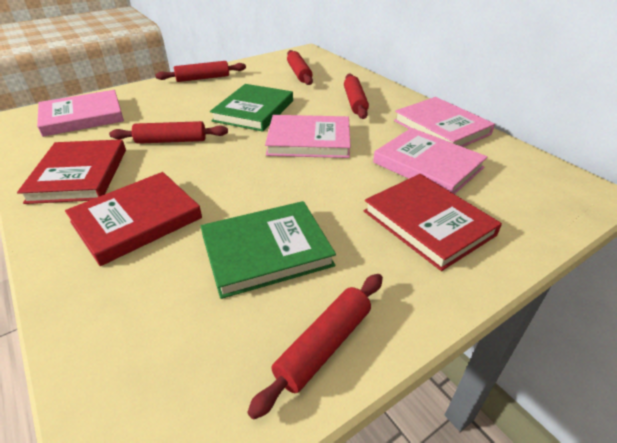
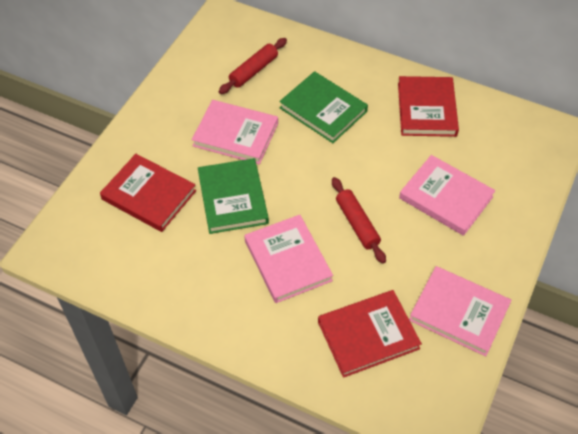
red rolling pin: 5 -> 2

